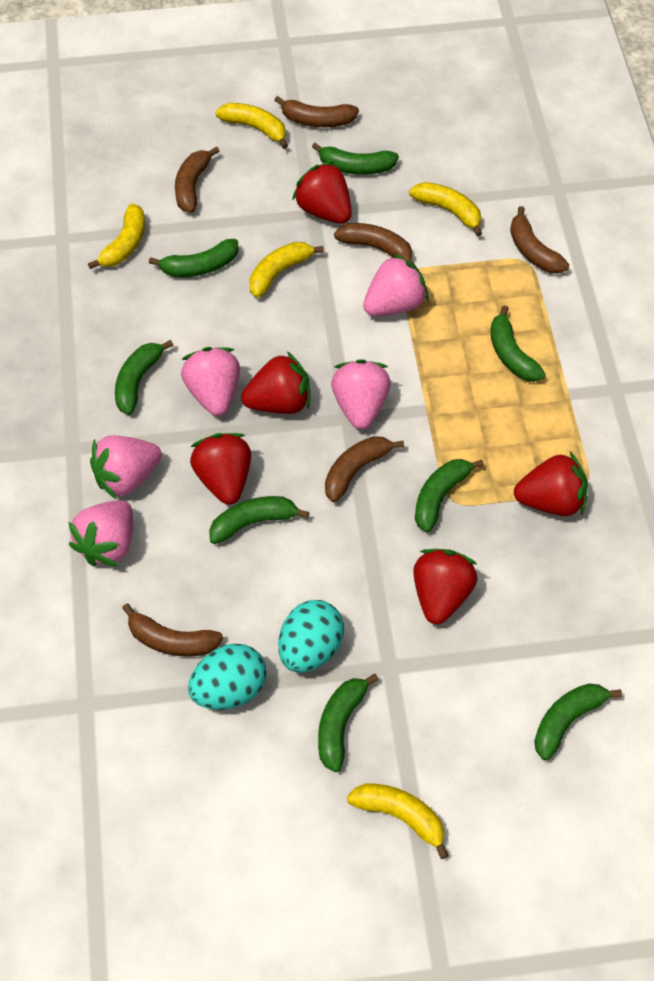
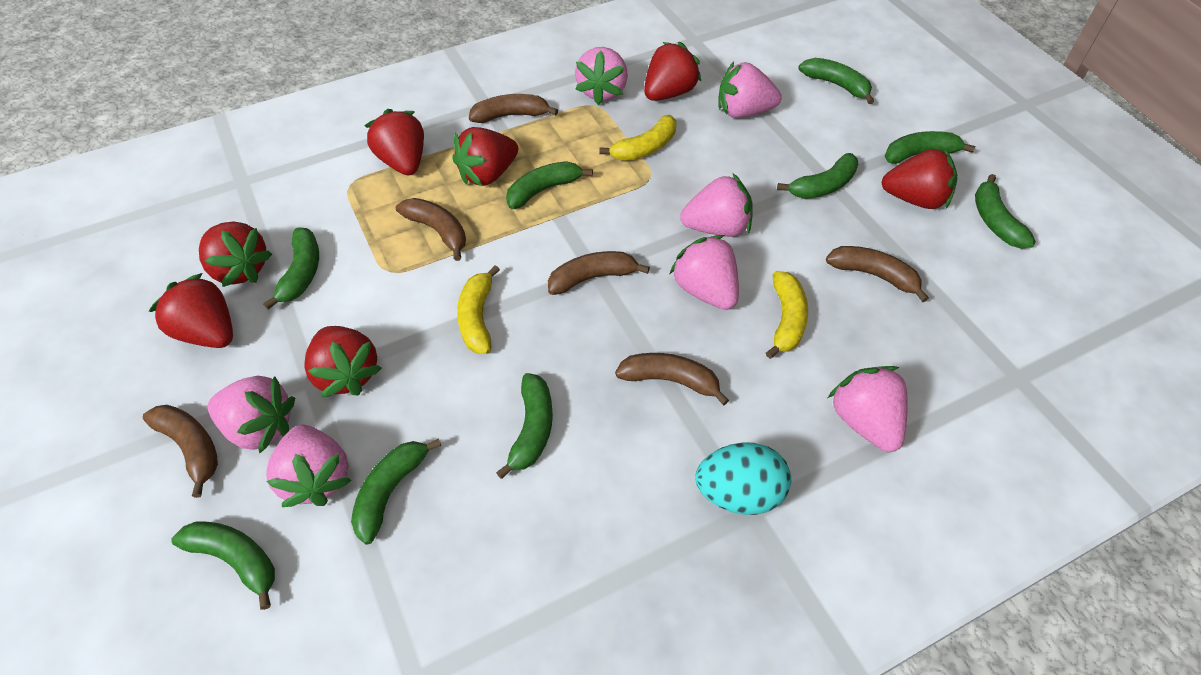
green banana: 8 -> 9
pink strawberry: 5 -> 7
red strawberry: 5 -> 7
turquoise egg: 2 -> 1
yellow banana: 5 -> 3

